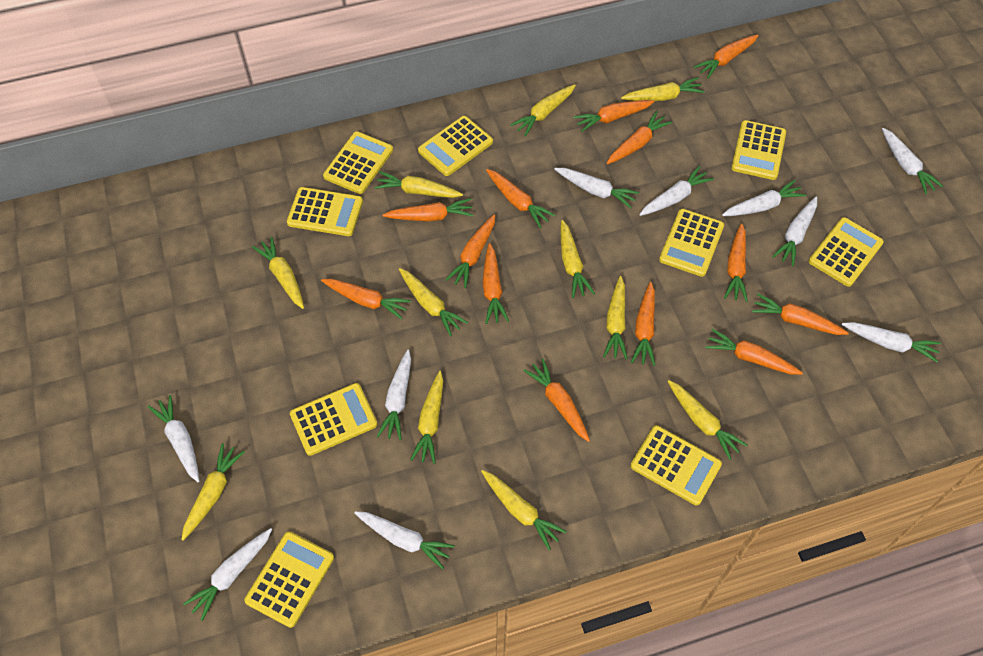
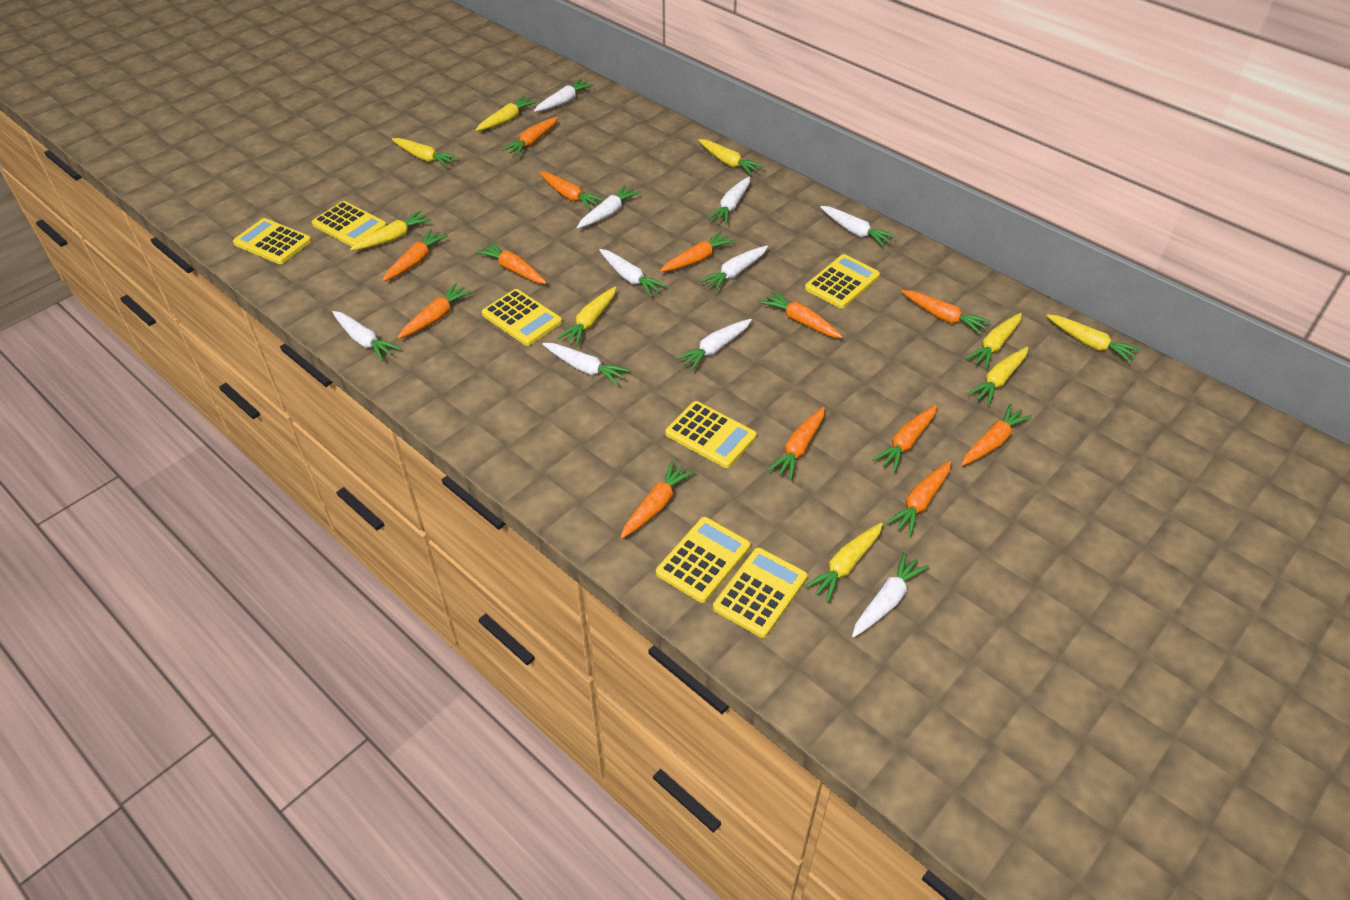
yellow calculator: 9 -> 7
yellow carrot: 11 -> 9

